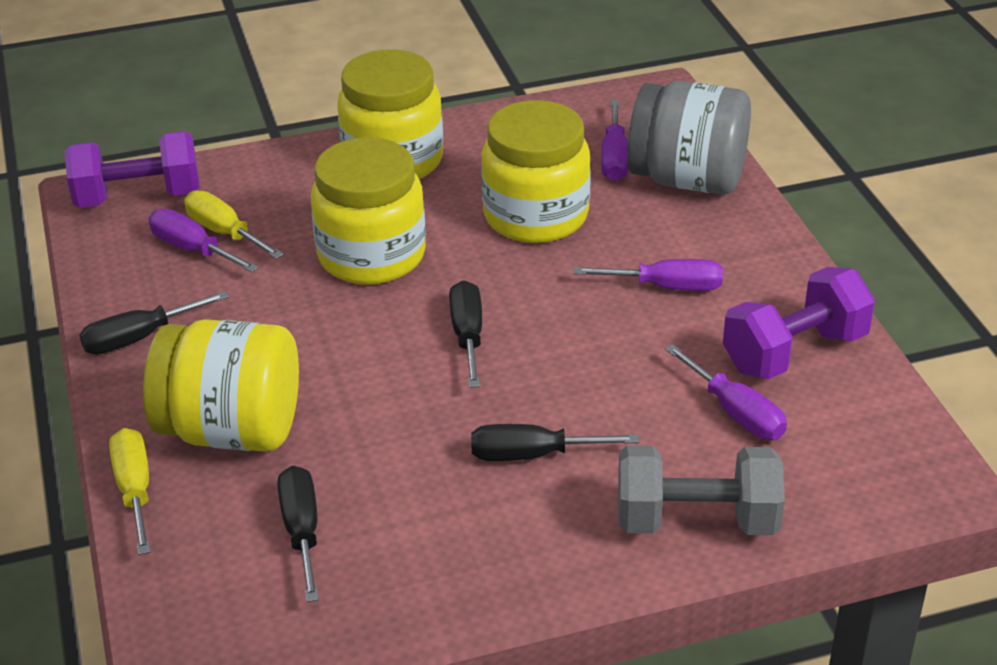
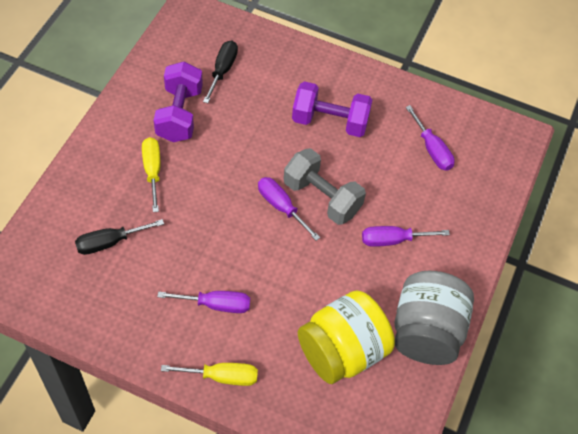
black screwdriver: 4 -> 2
yellow jar: 4 -> 1

